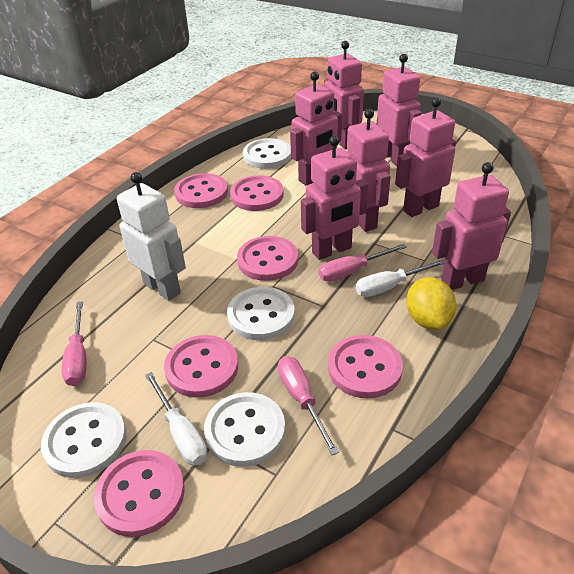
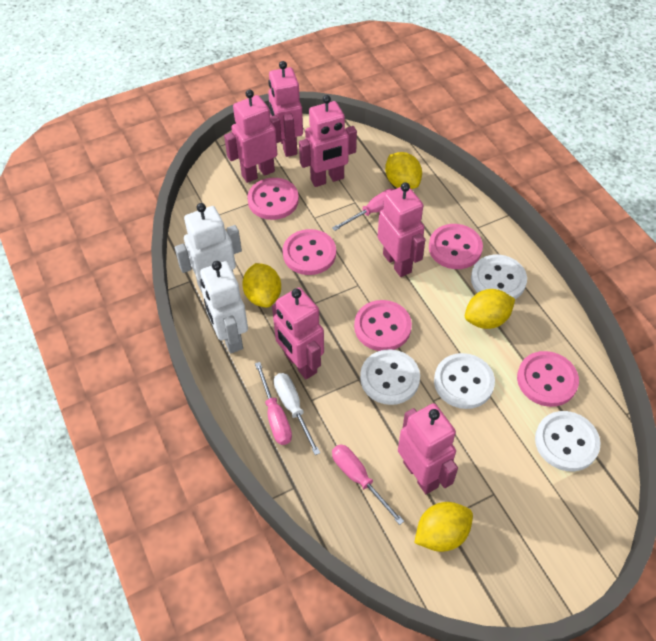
pink button: 6 -> 5
pink robot: 7 -> 6
white robot: 1 -> 2
white screwdriver: 2 -> 1
yellow lemon: 1 -> 4

